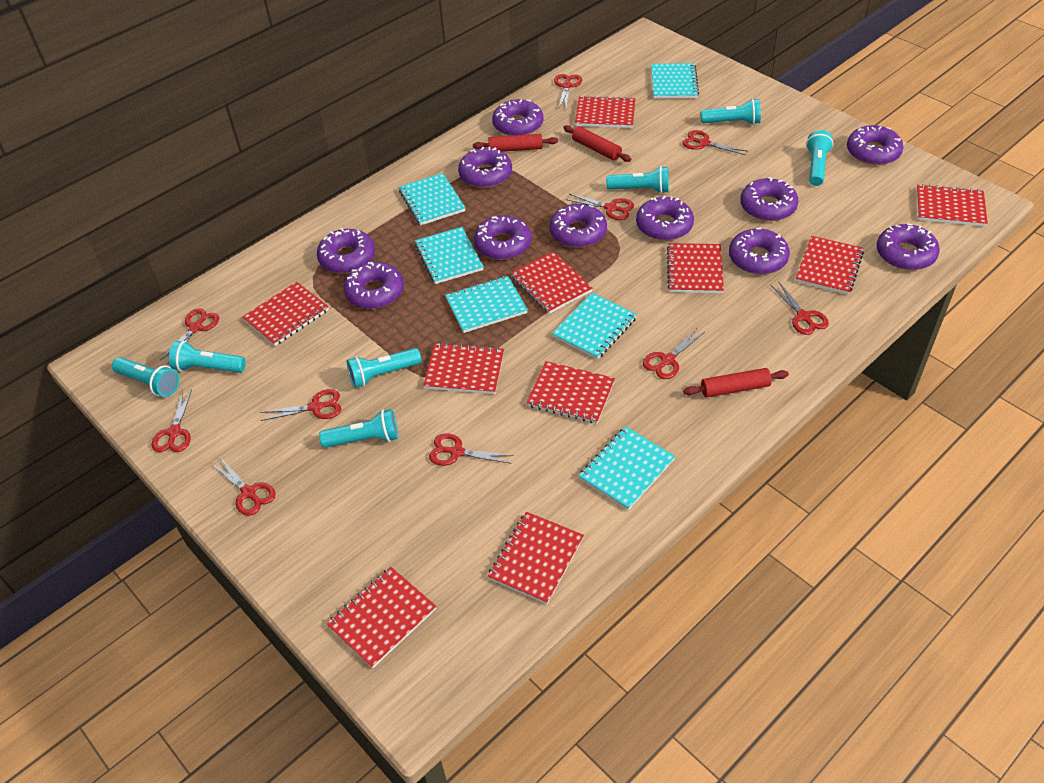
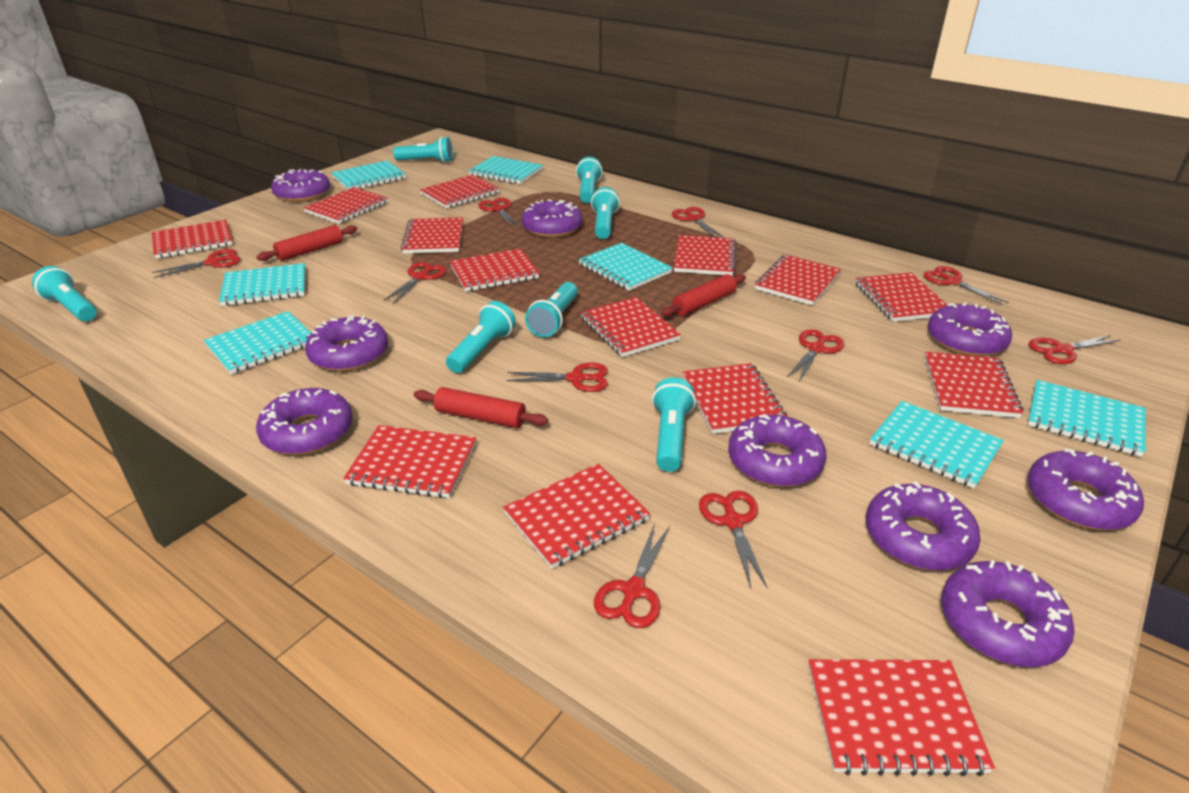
purple donut: 11 -> 9
red notebook: 10 -> 14
turquoise notebook: 6 -> 7

